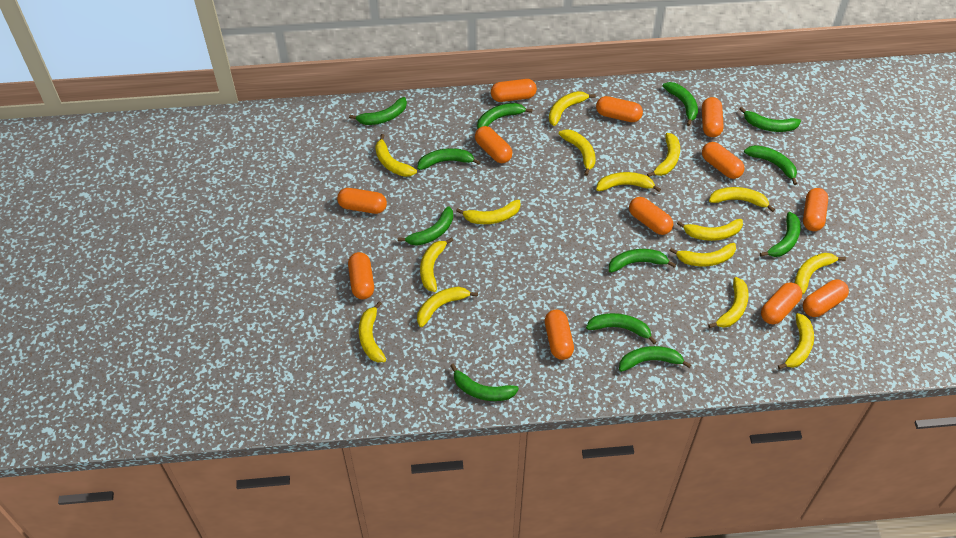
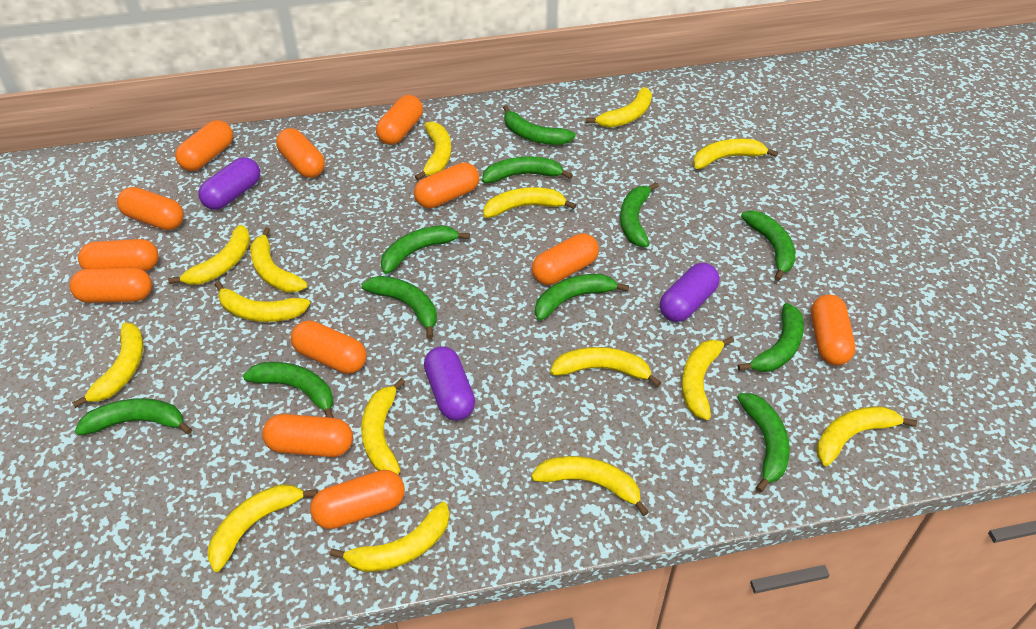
green banana: 12 -> 11
purple capsule: 0 -> 3

